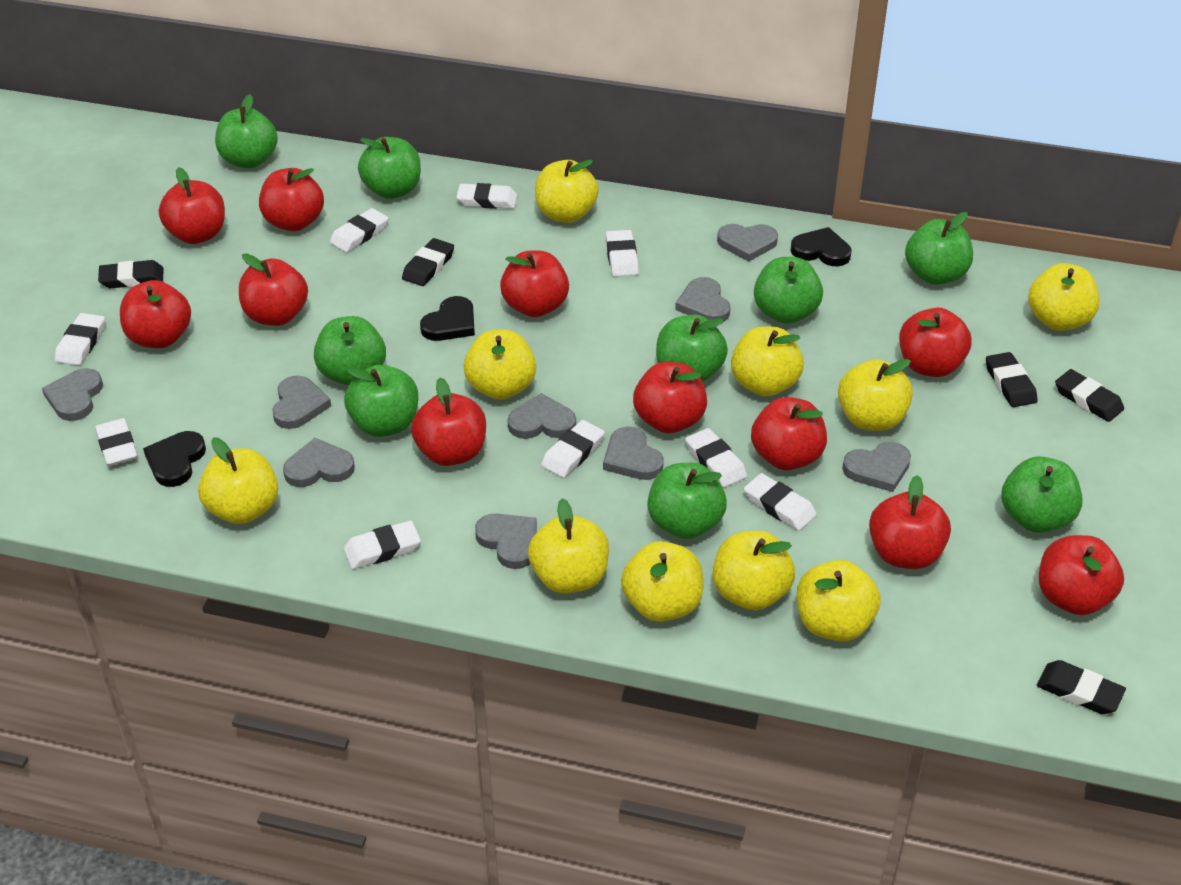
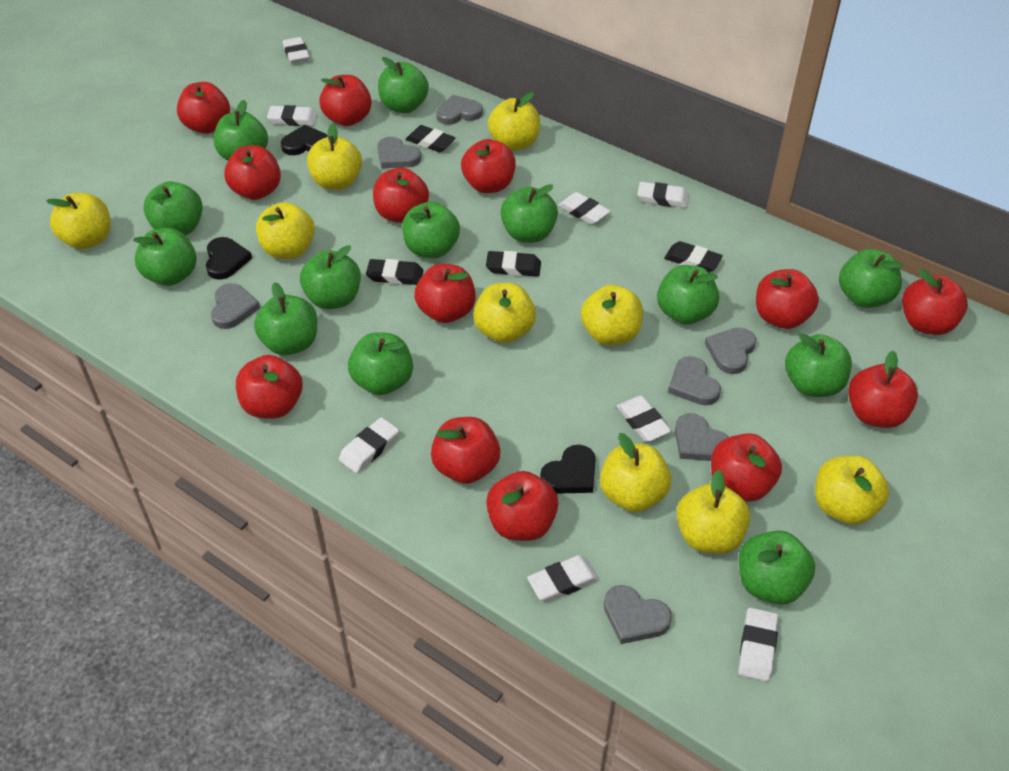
black eraser: 5 -> 4
green apple: 9 -> 13
grey heart: 9 -> 7
red apple: 11 -> 13
white eraser: 9 -> 8
yellow apple: 10 -> 9

